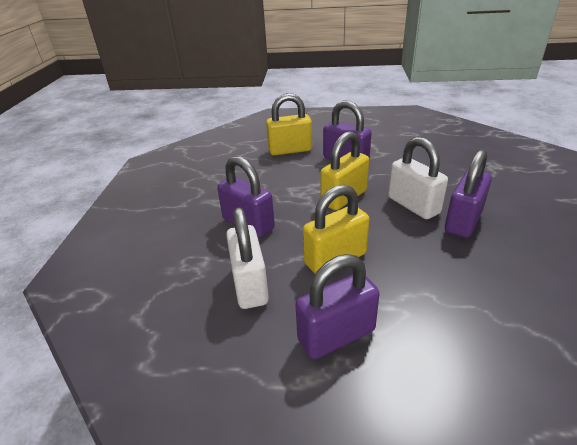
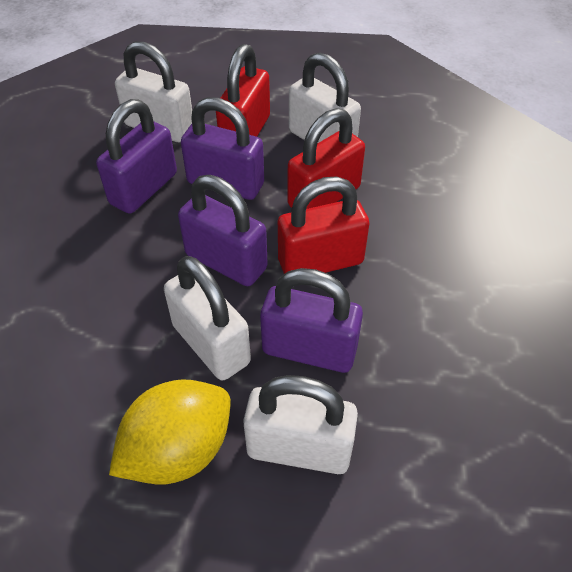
red padlock: 0 -> 3
white padlock: 2 -> 4
yellow lemon: 0 -> 1
yellow padlock: 3 -> 0

